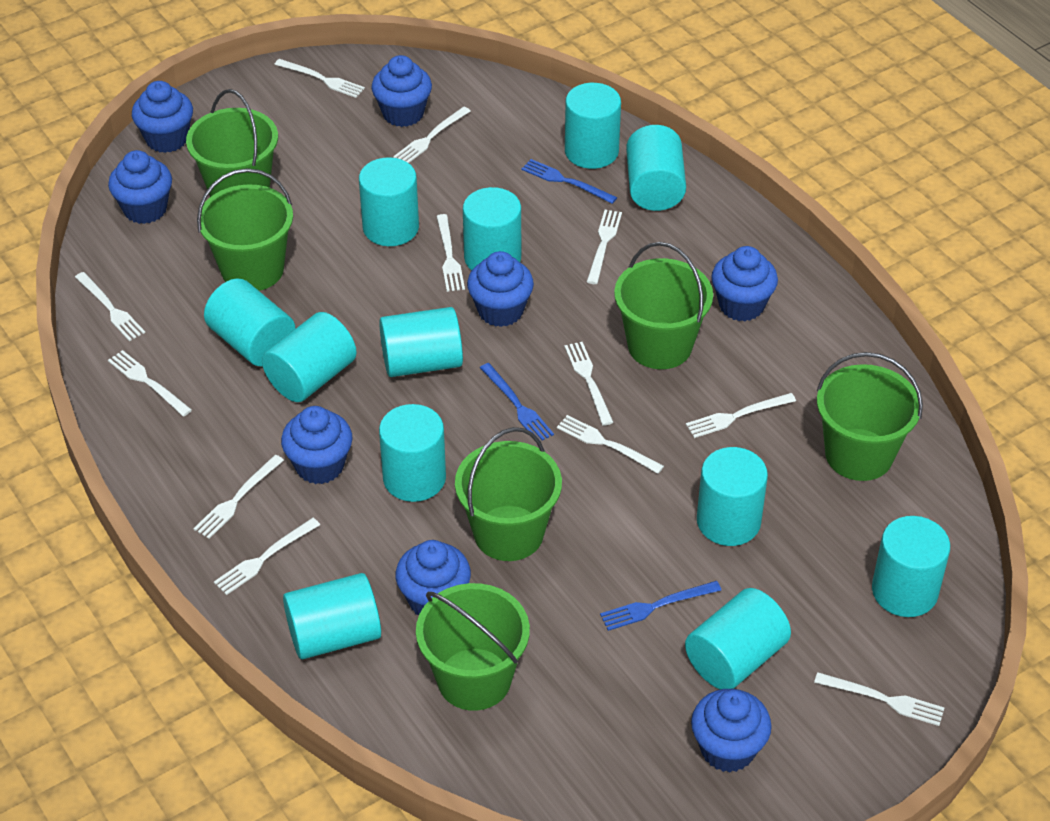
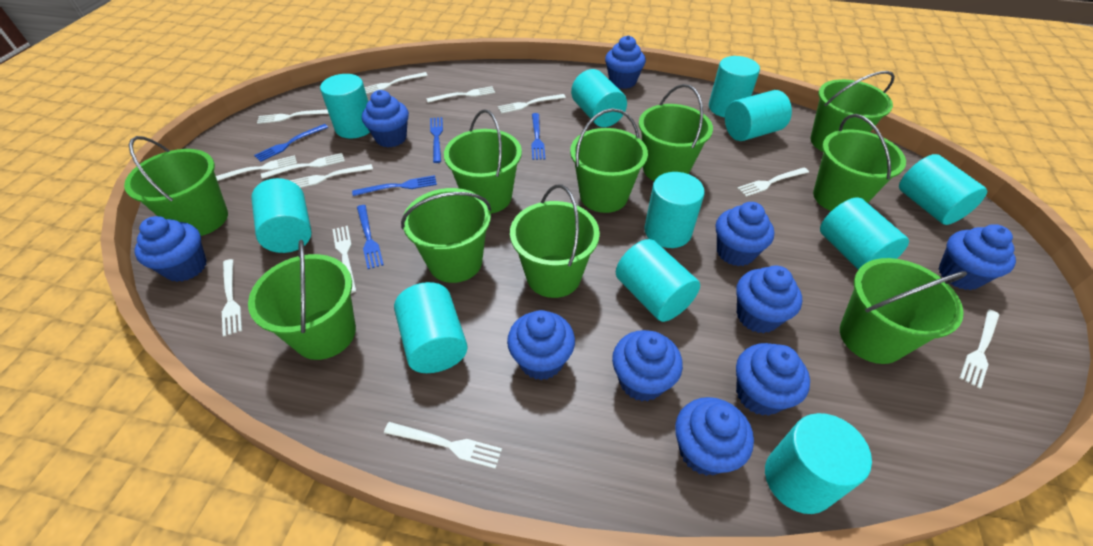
blue cupcake: 8 -> 10
blue fork: 3 -> 5
green bucket: 6 -> 10
turquoise cylinder: 12 -> 11

